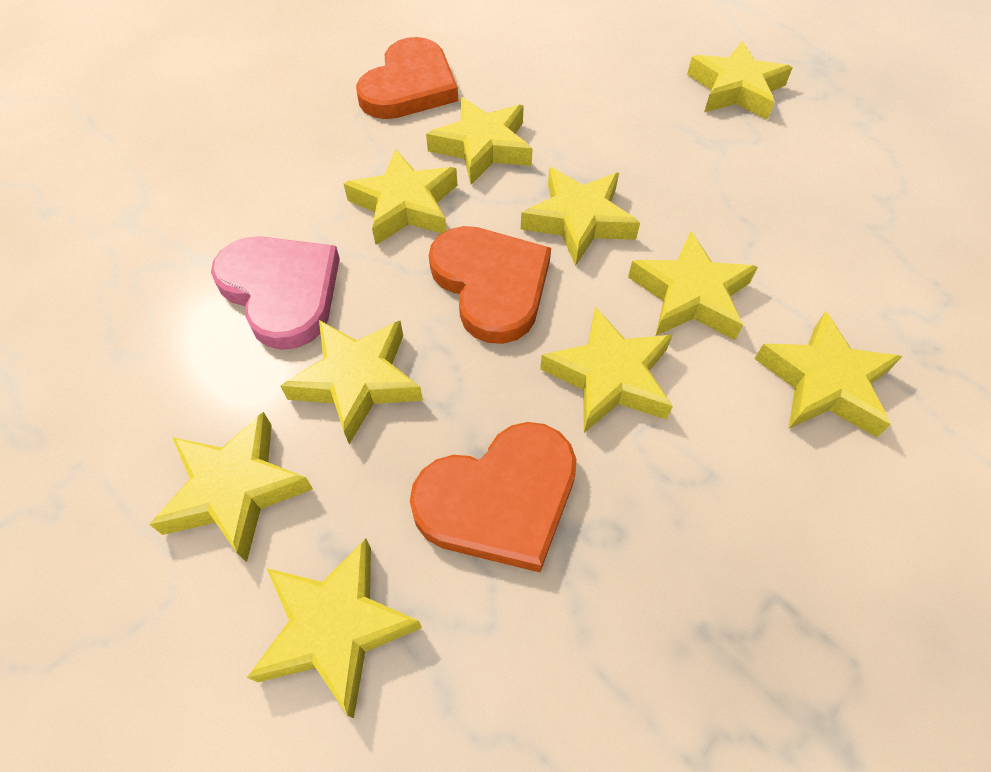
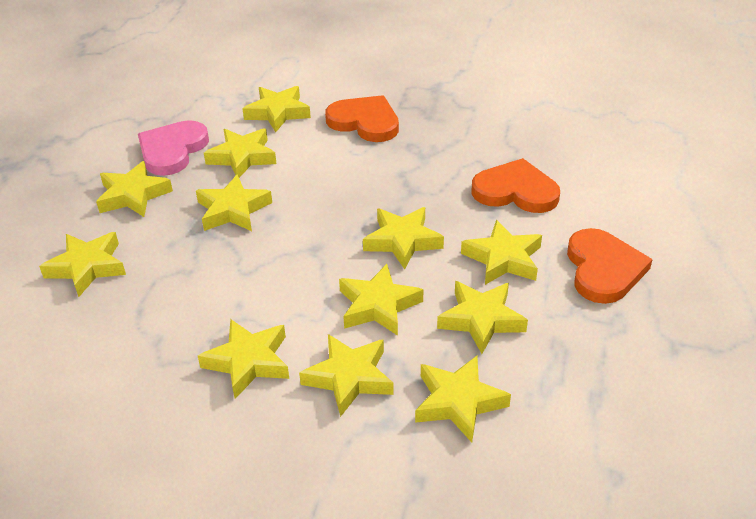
yellow star: 10 -> 12

